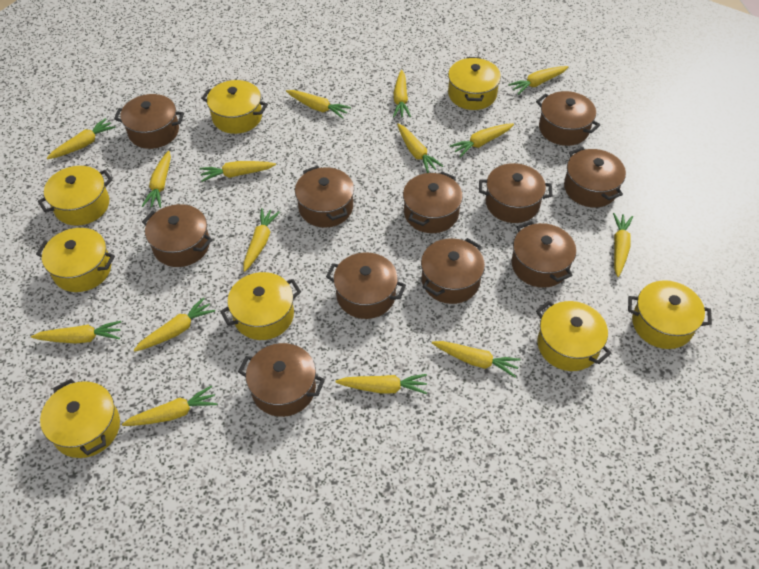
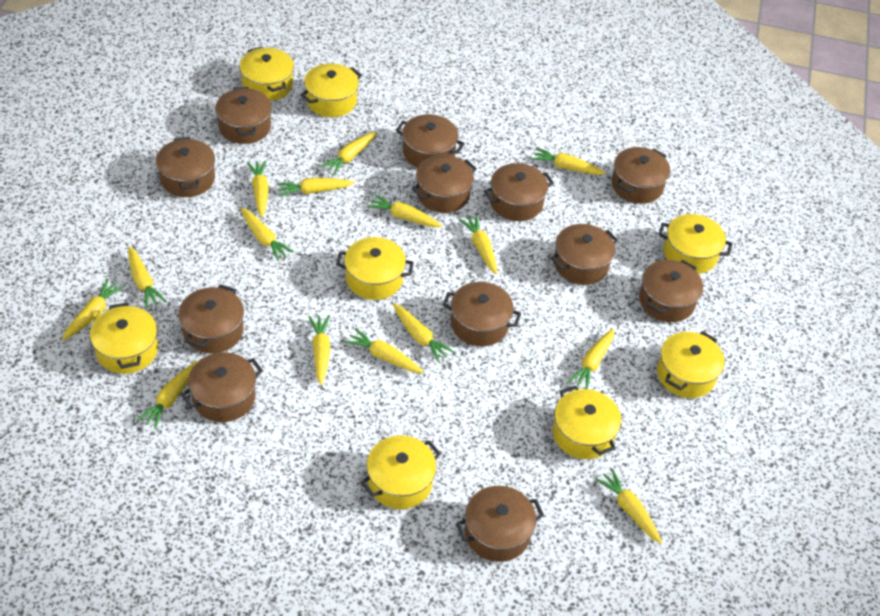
brown pot: 11 -> 12

